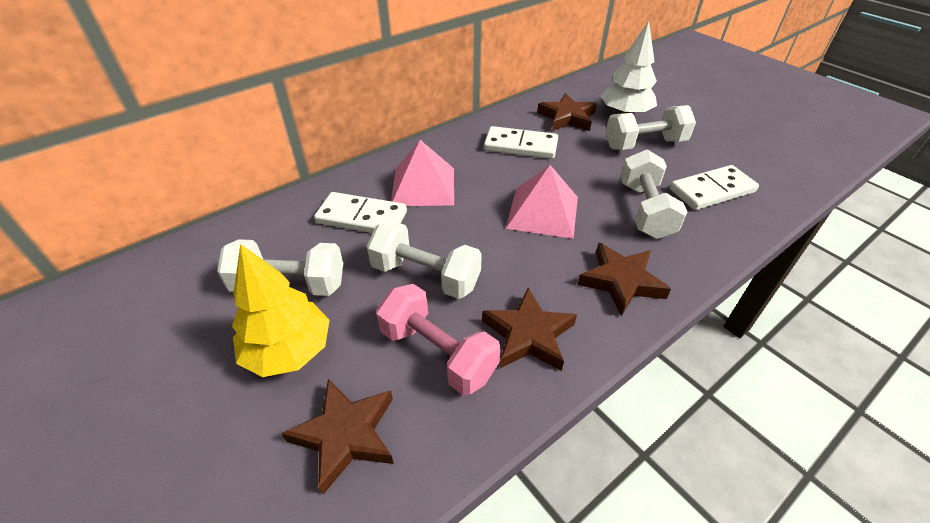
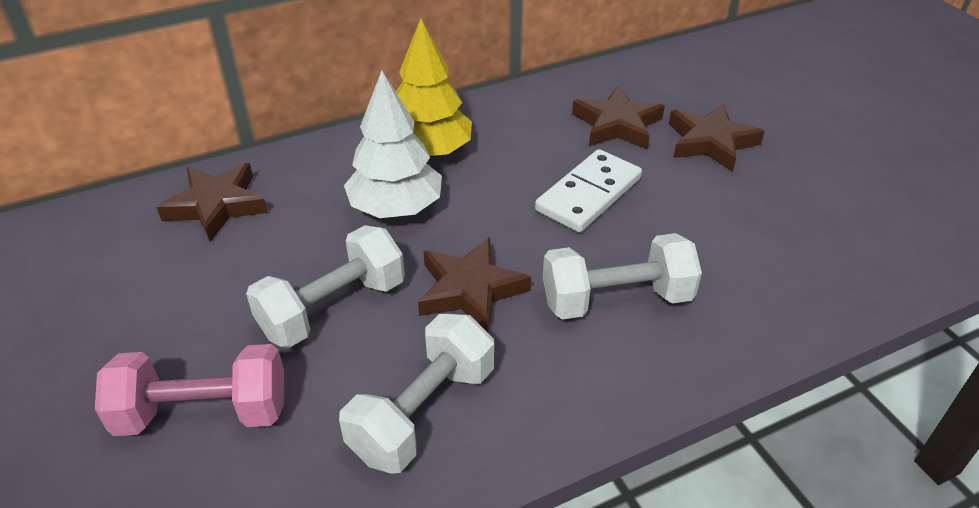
pink pyramid: 2 -> 0
white domino: 3 -> 1
white dumbbell: 4 -> 3

